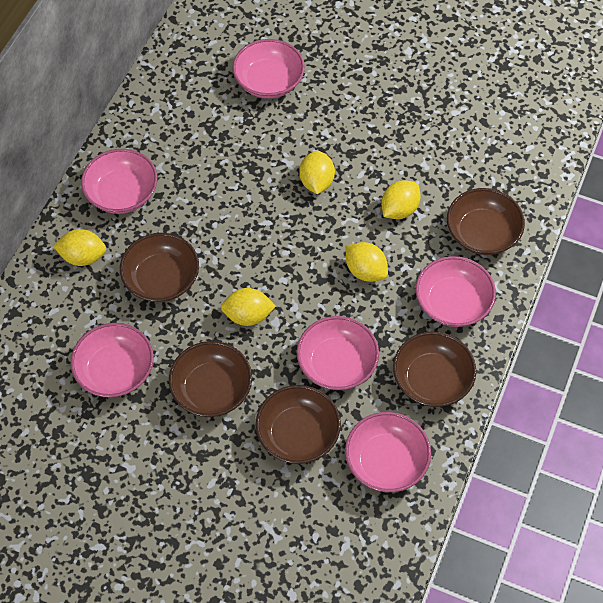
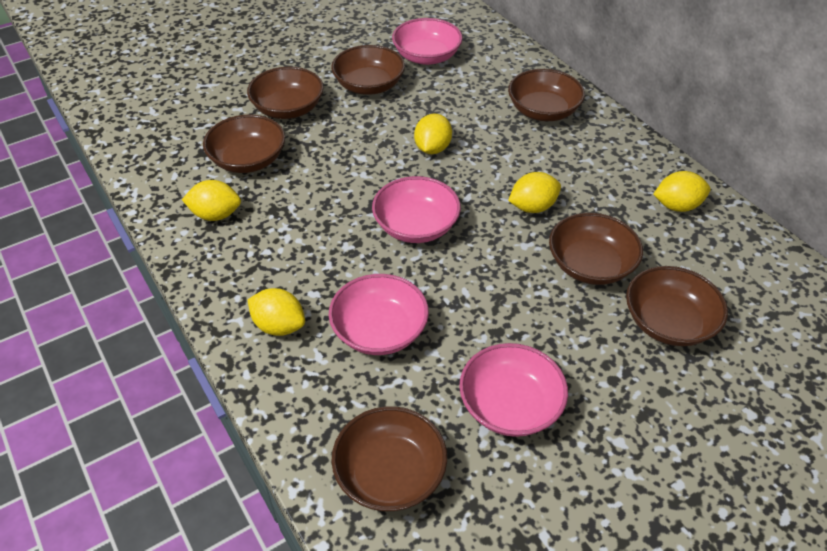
brown bowl: 5 -> 7
pink bowl: 6 -> 4

